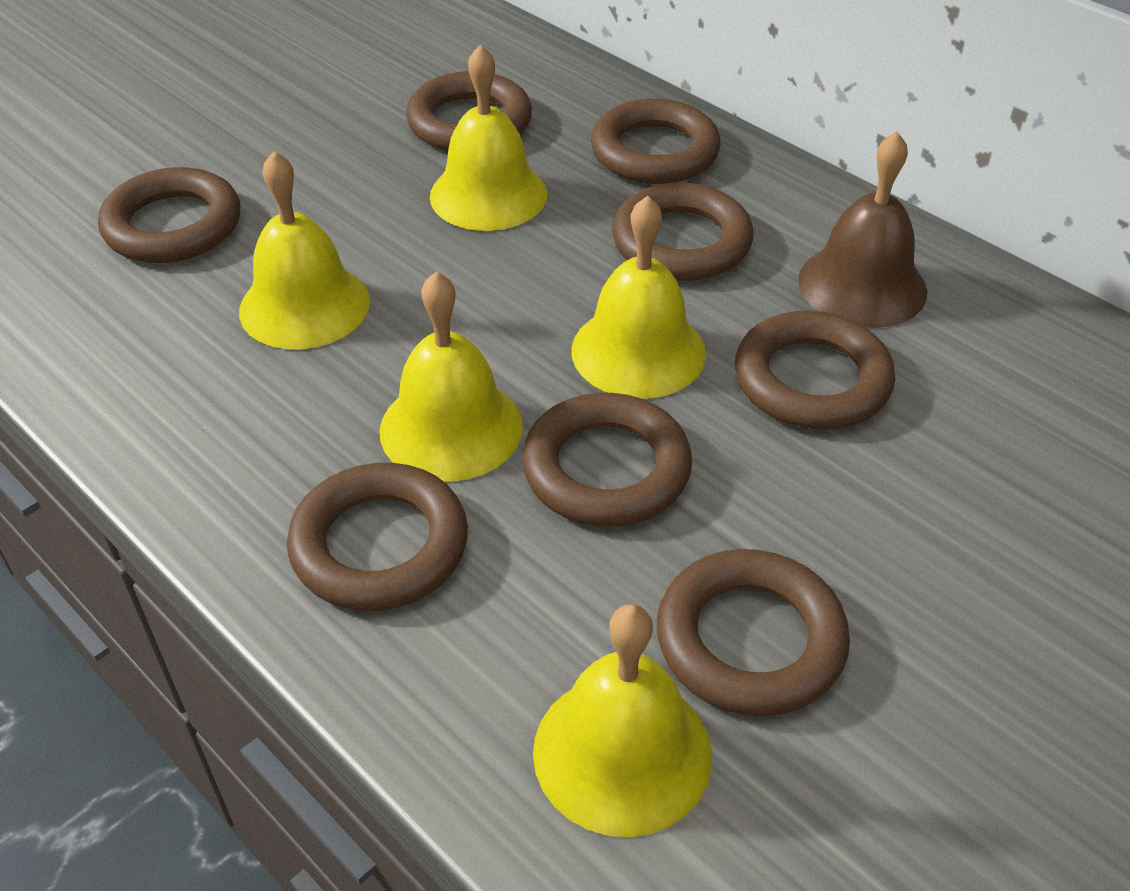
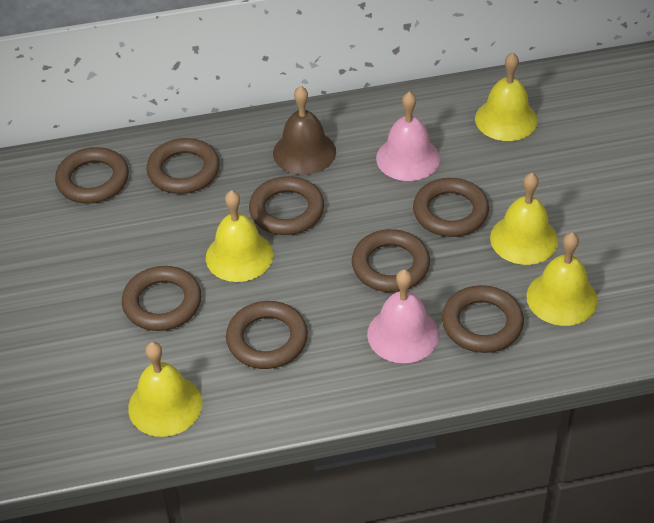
pink bell: 0 -> 2

